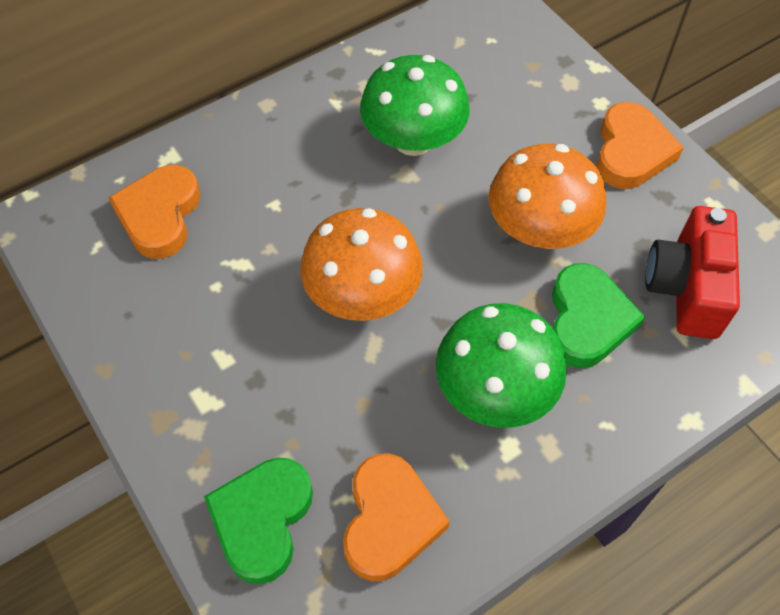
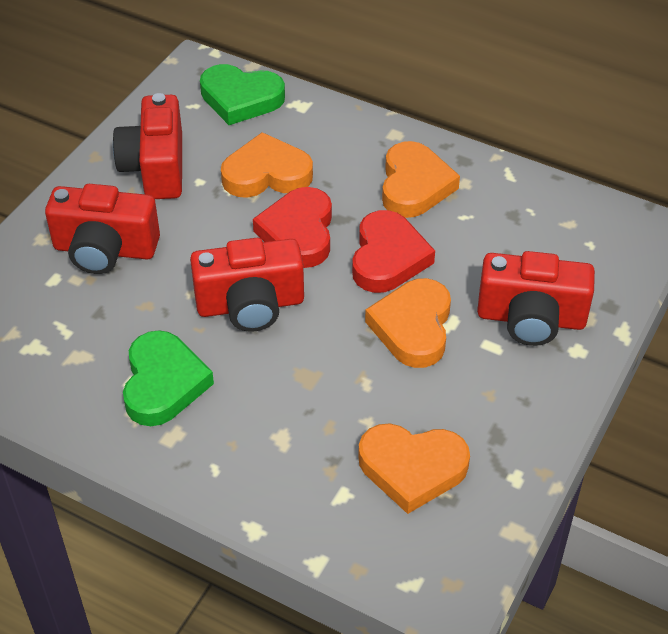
green mushroom: 2 -> 0
orange heart: 3 -> 4
orange mushroom: 2 -> 0
red camera: 1 -> 4
red heart: 0 -> 2

